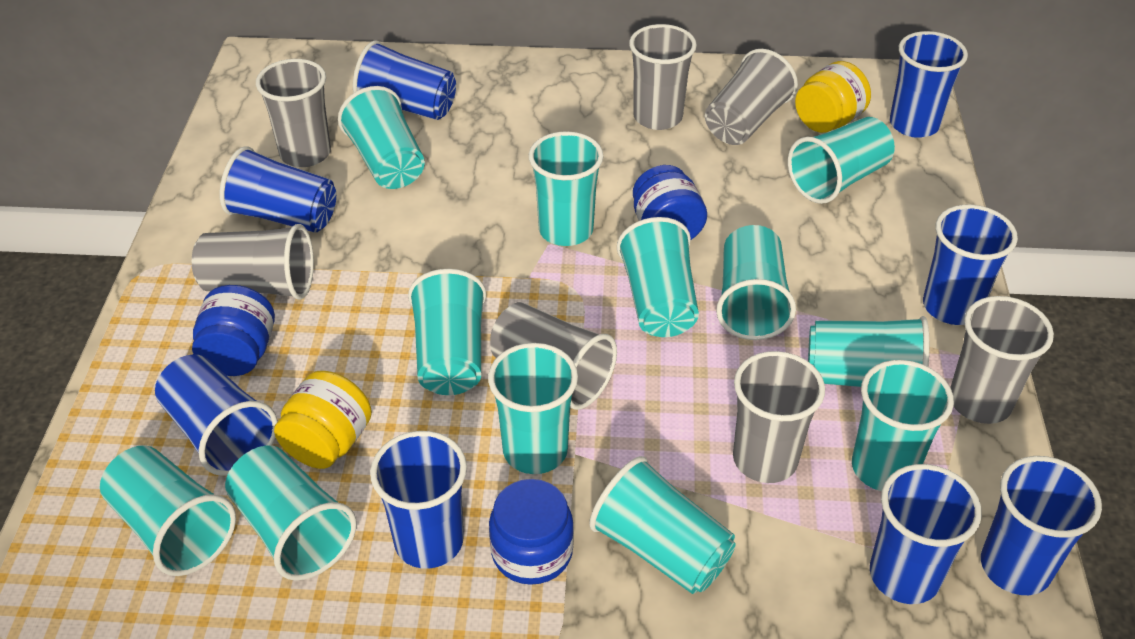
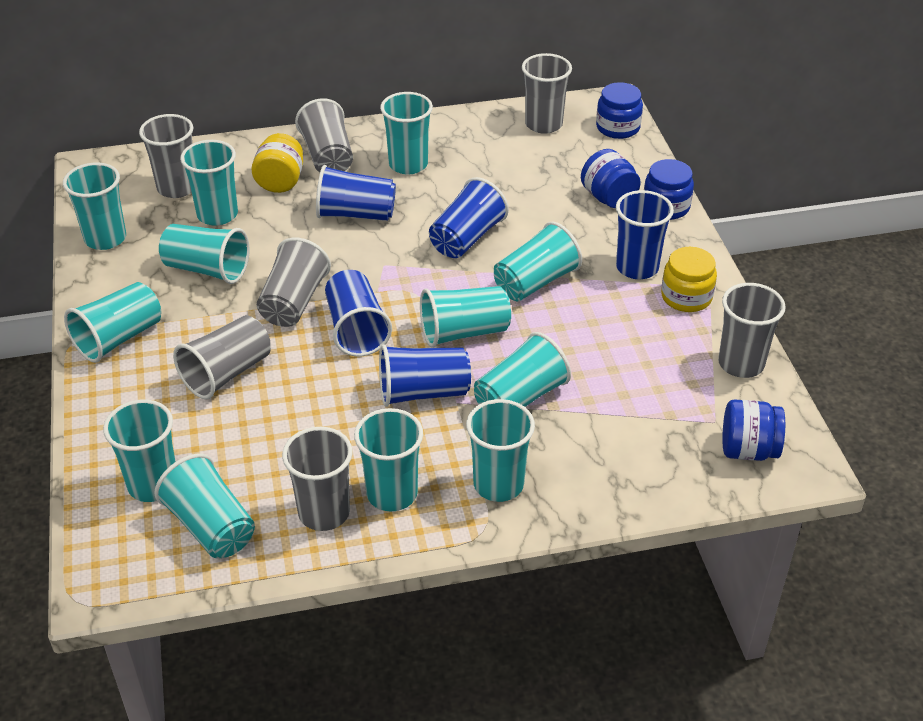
blue cup: 8 -> 5
blue jar: 3 -> 4

